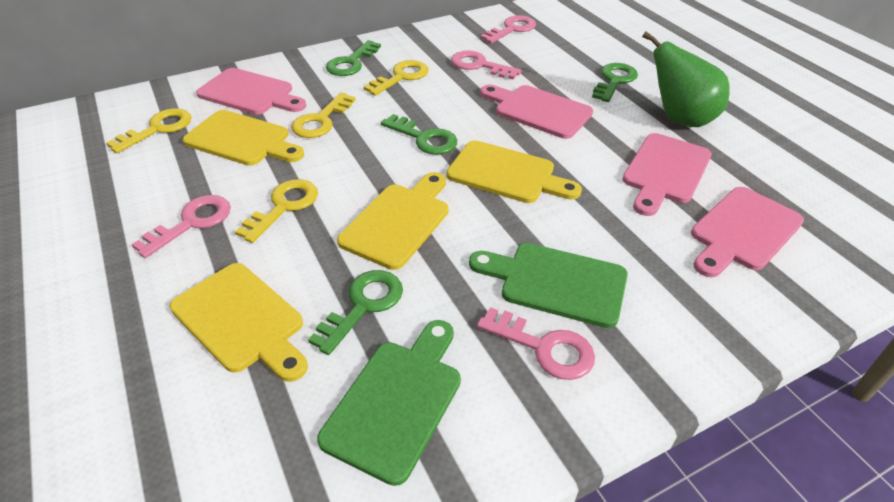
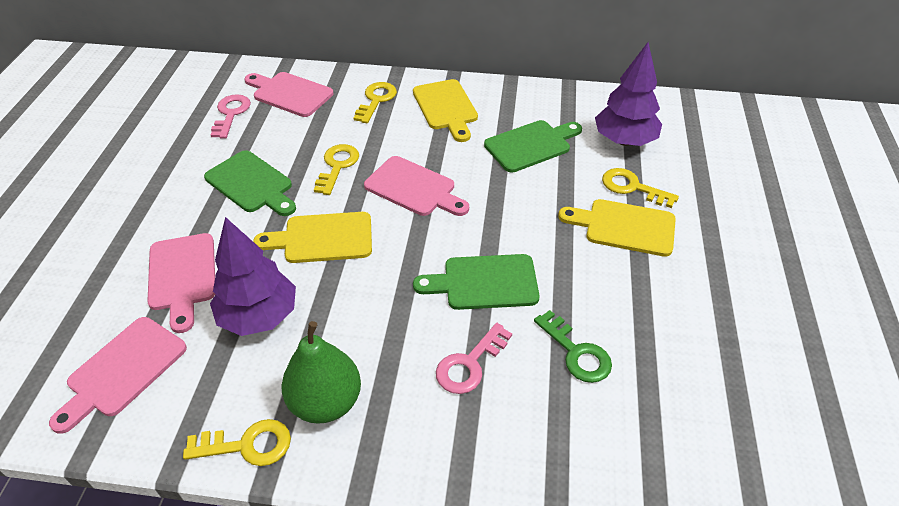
green cutting board: 2 -> 3
green key: 4 -> 1
pink key: 4 -> 2
purple tree: 0 -> 2
yellow cutting board: 4 -> 3

